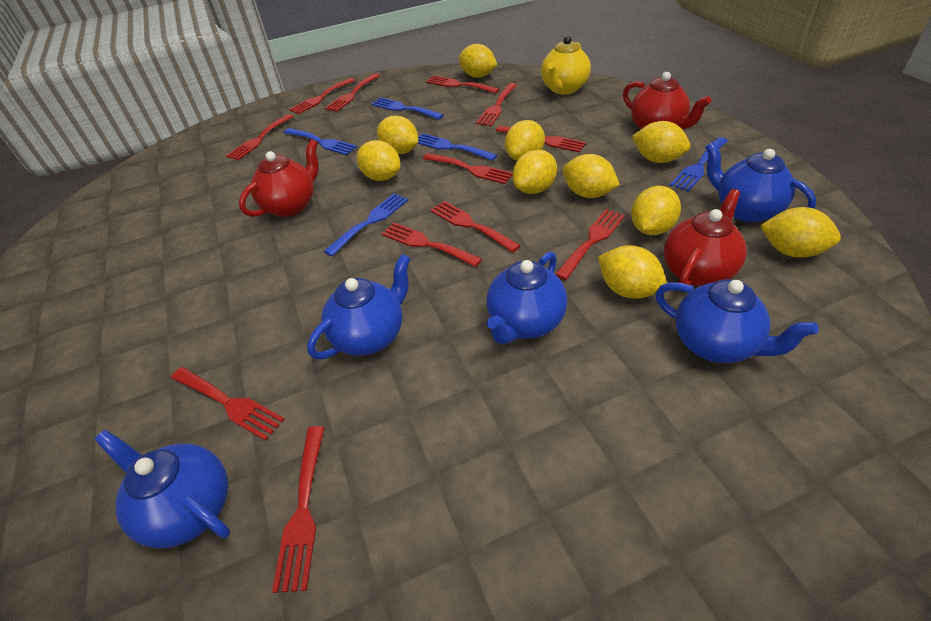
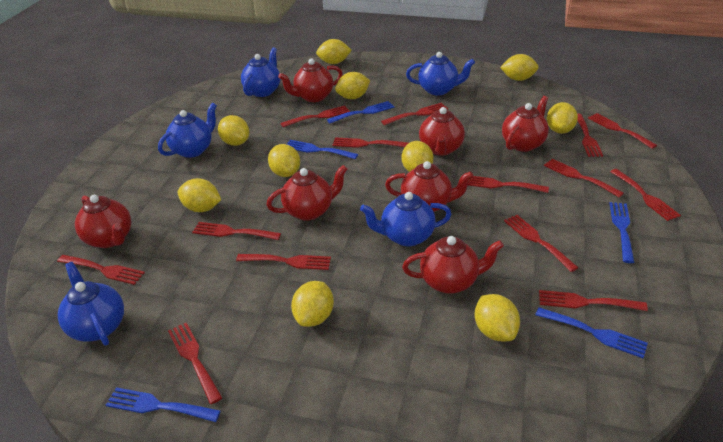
red fork: 12 -> 14
red teapot: 3 -> 7
yellow teapot: 1 -> 0

